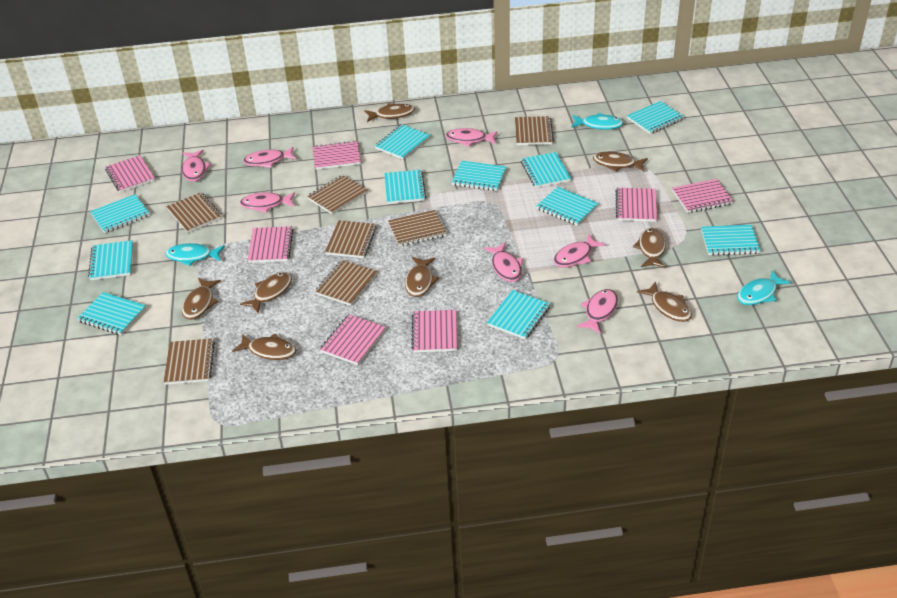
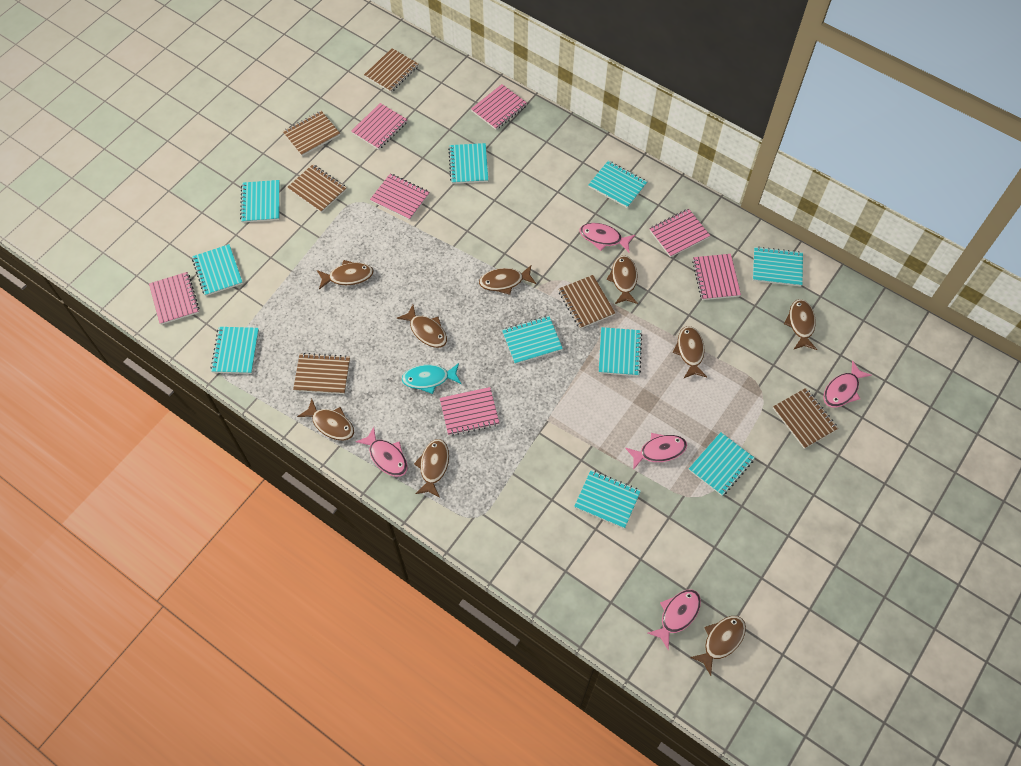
brown fish: 8 -> 9
brown notebook: 7 -> 6
pink fish: 7 -> 5
turquoise fish: 3 -> 1
turquoise notebook: 11 -> 10

